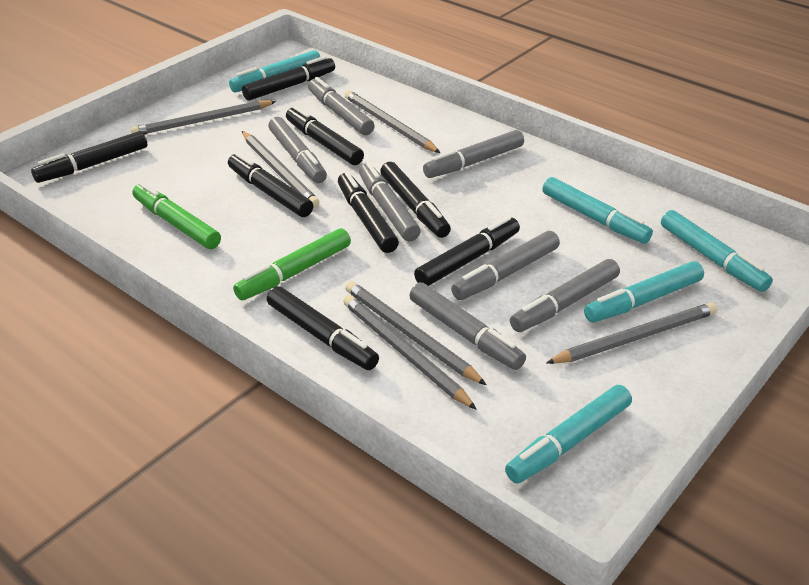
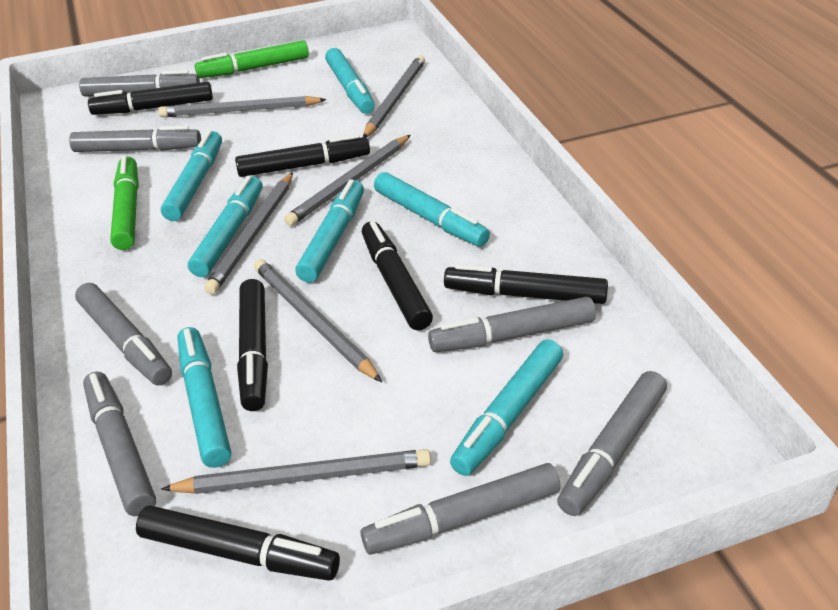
black marker: 8 -> 6
turquoise marker: 5 -> 7

